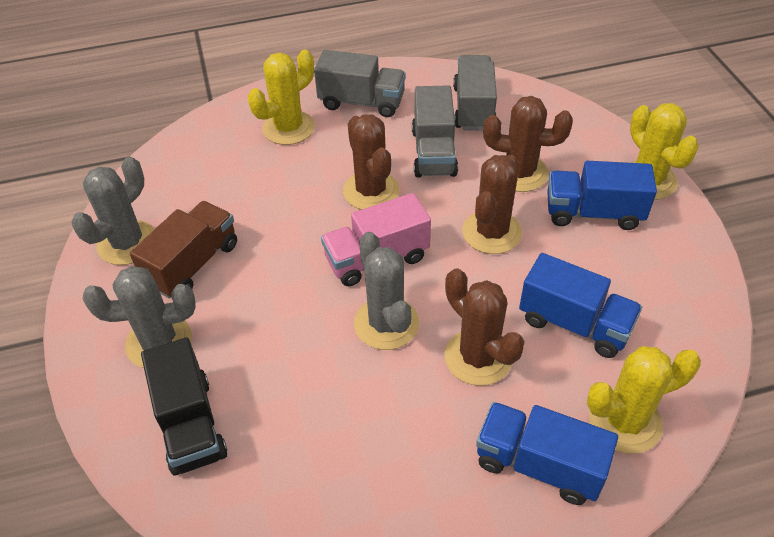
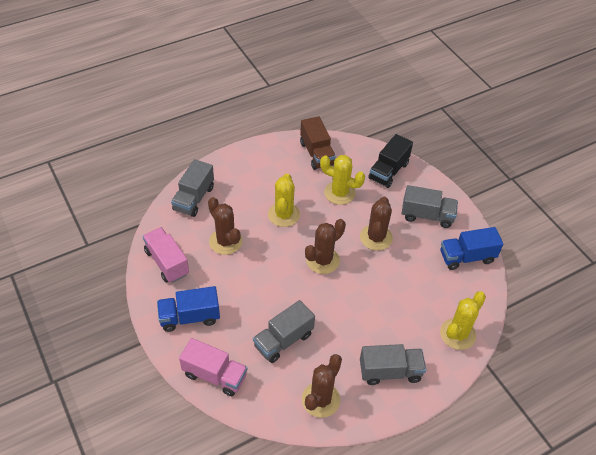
blue truck: 3 -> 2
grey cactus: 3 -> 0
grey truck: 3 -> 4
pink truck: 1 -> 2

